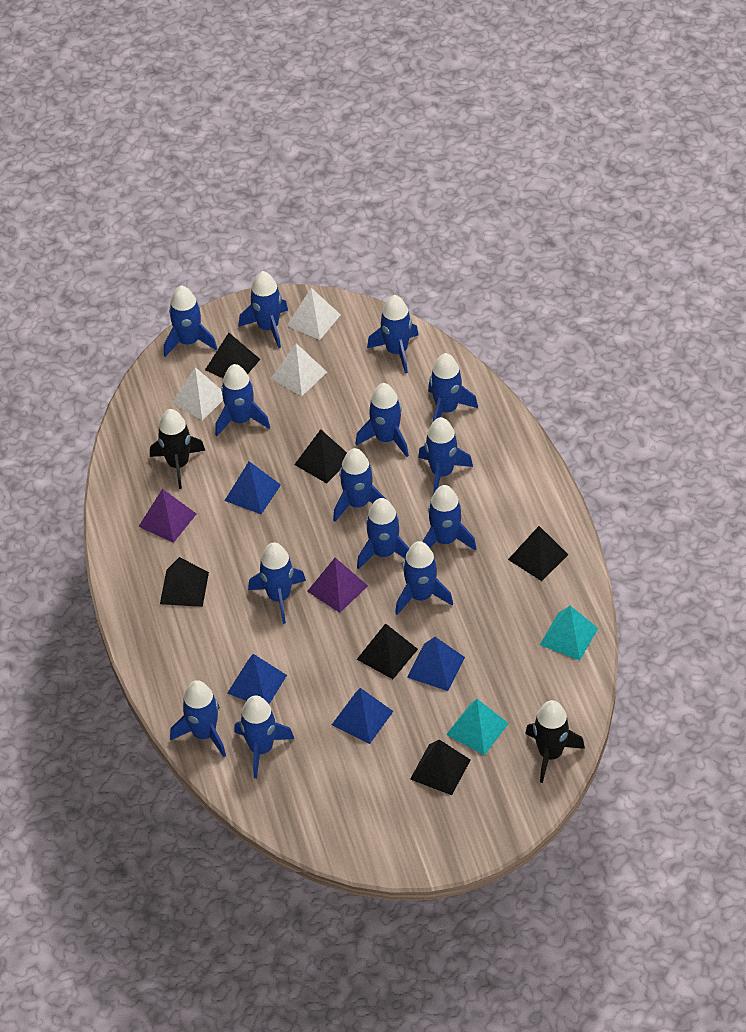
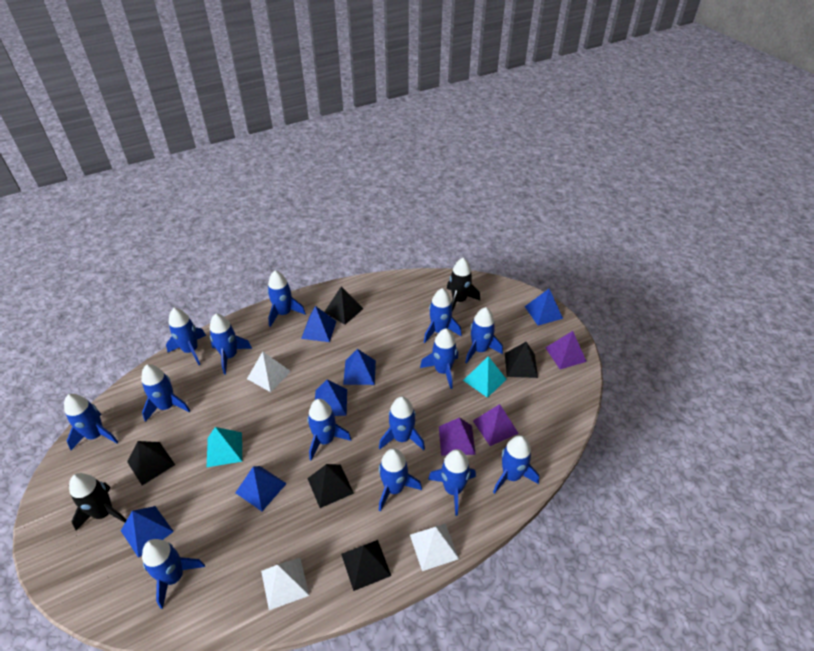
black pyramid: 6 -> 5
blue pyramid: 4 -> 6
purple pyramid: 2 -> 3

